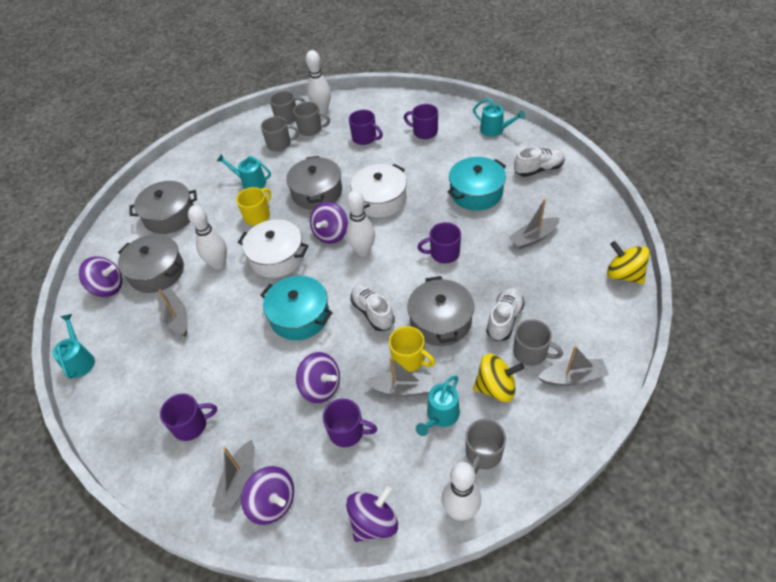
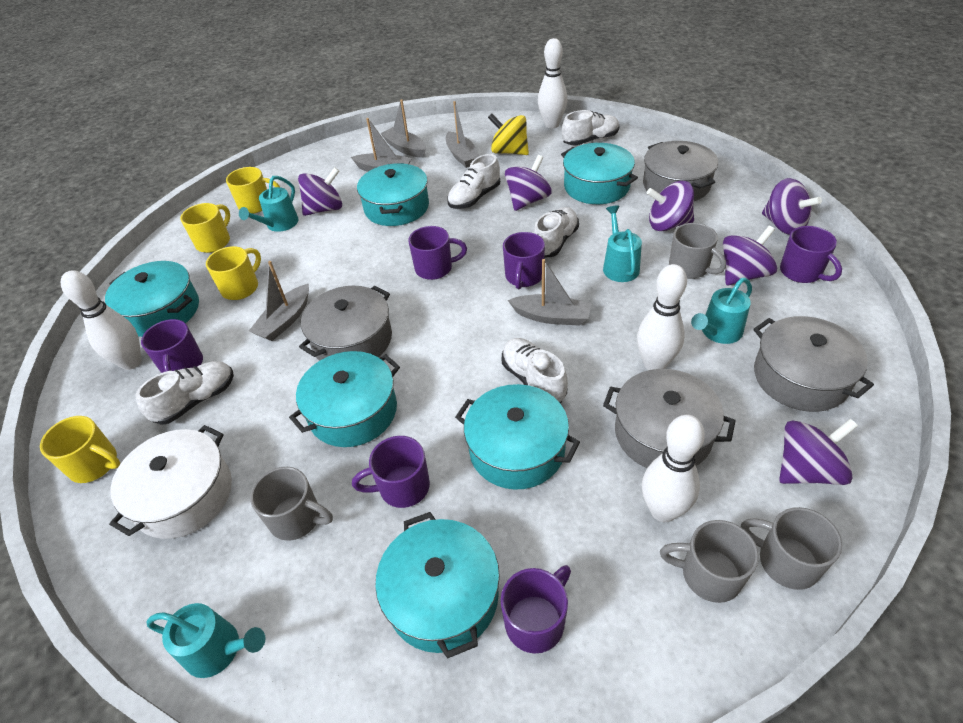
grey mug: 5 -> 4
purple mug: 5 -> 6
purple spinning top: 5 -> 6
turquoise pot: 2 -> 6
white pot: 2 -> 1
white shoe: 3 -> 5
yellow mug: 2 -> 4
yellow spinning top: 2 -> 1

